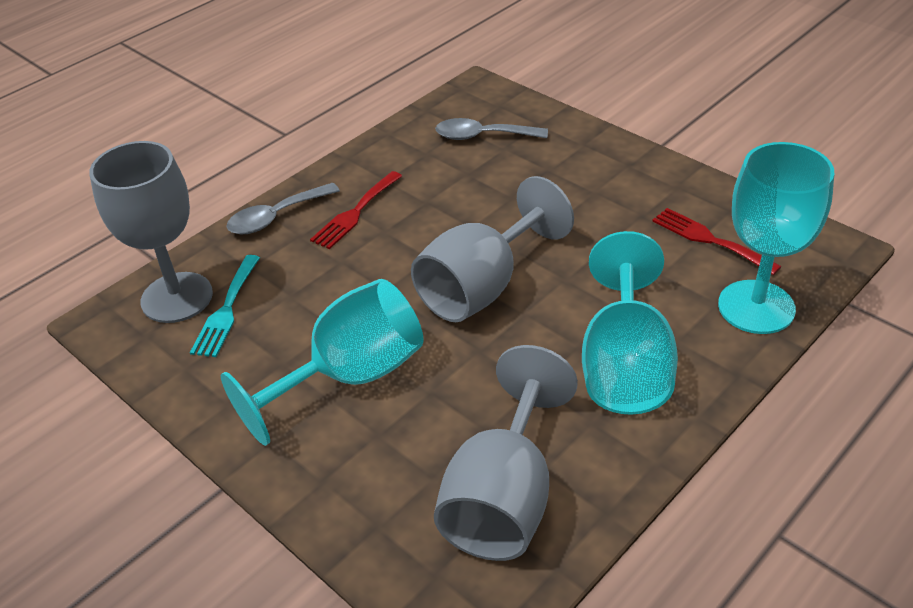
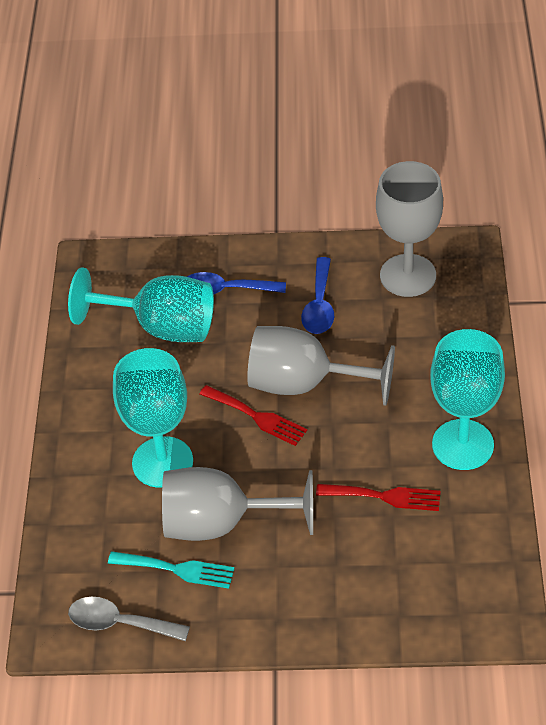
blue spoon: 0 -> 2
grey spoon: 2 -> 1

